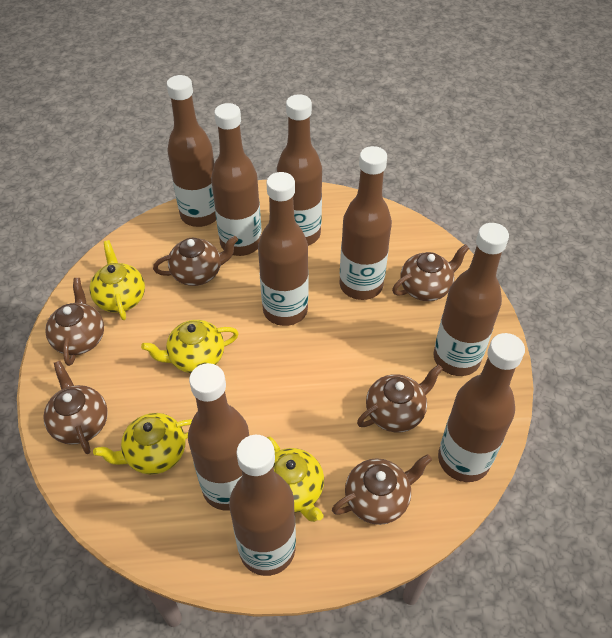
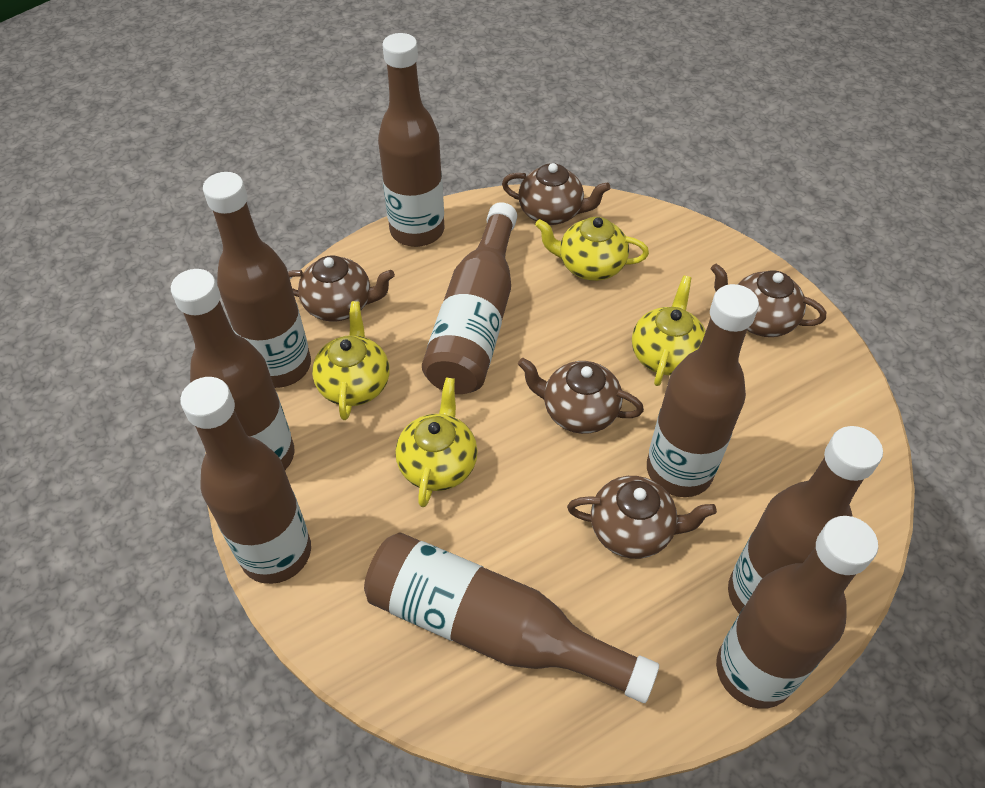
brown teapot: 6 -> 5

